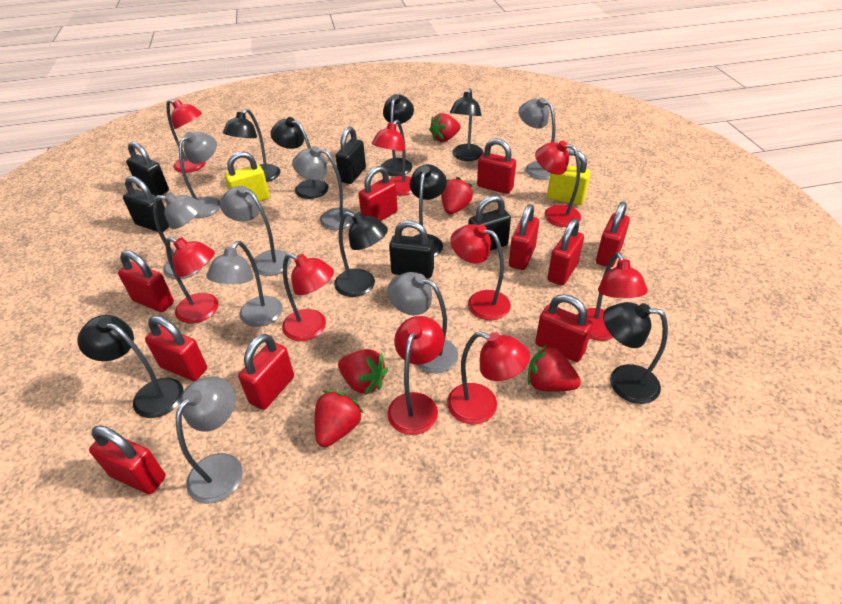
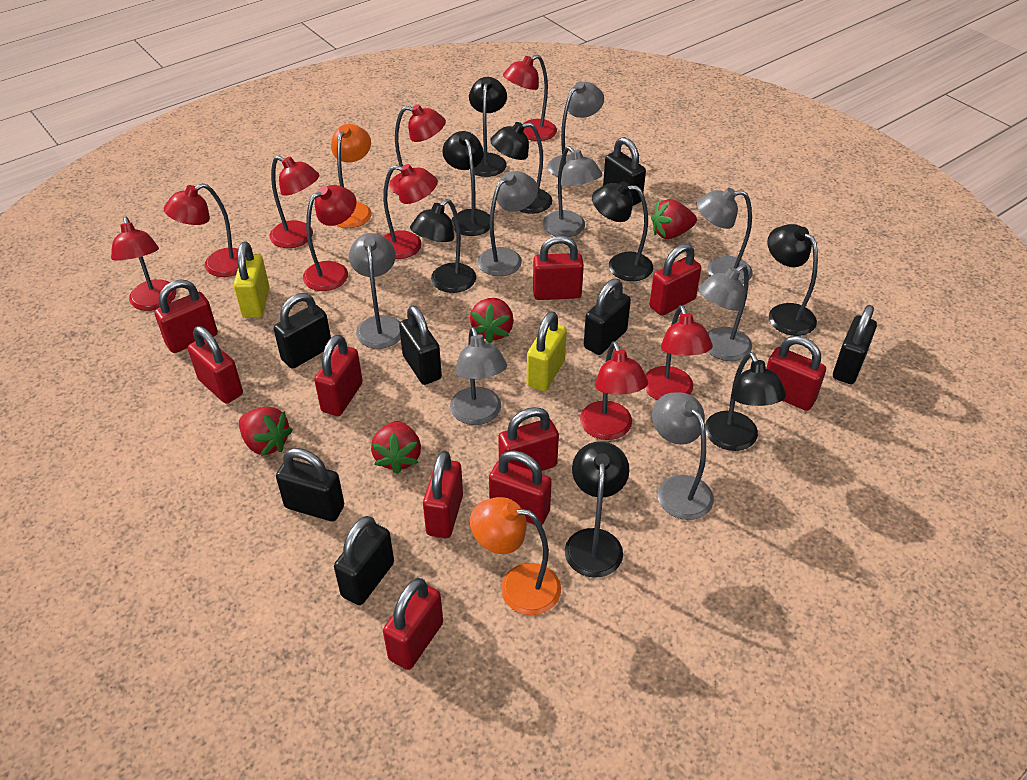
black padlock: 5 -> 7
orange lamp: 0 -> 2
red strawberry: 5 -> 4

